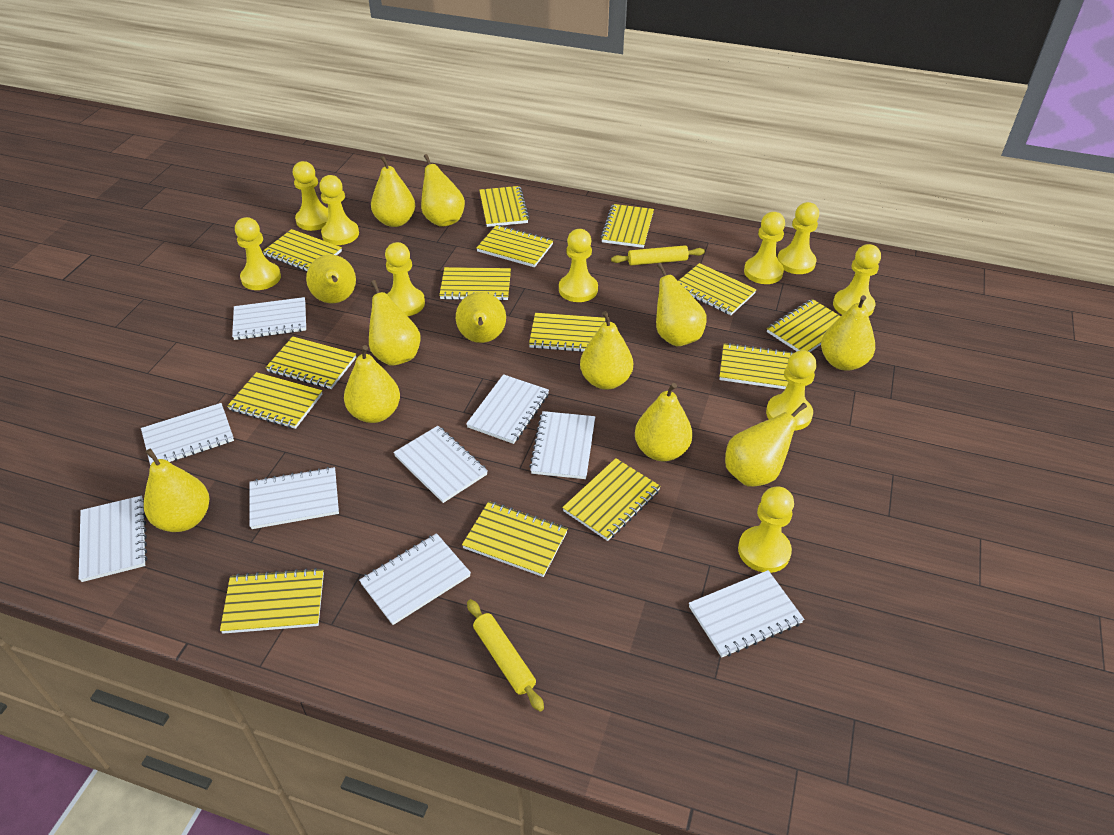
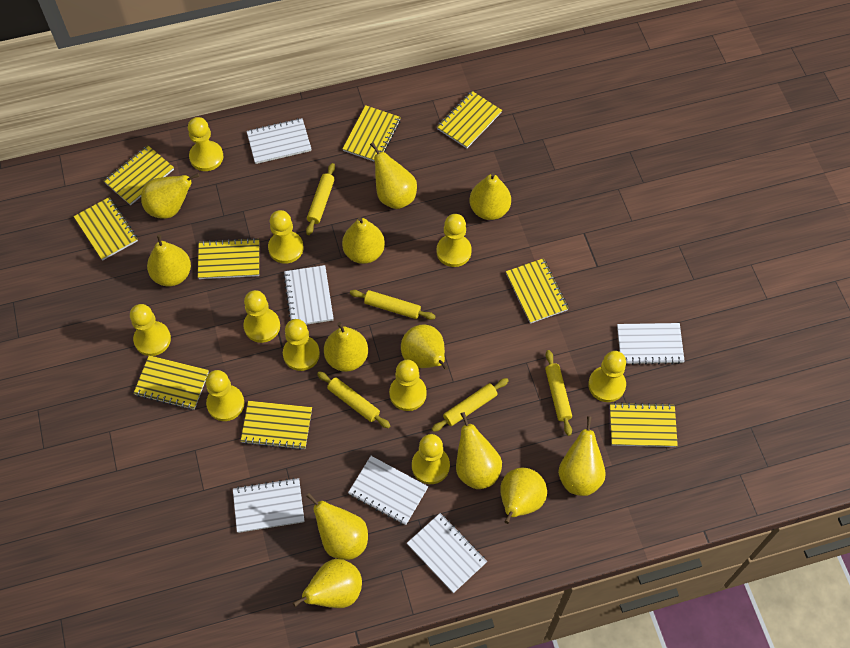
white notebook: 9 -> 6
yellow notebook: 14 -> 9
yellow rolling pin: 2 -> 5

